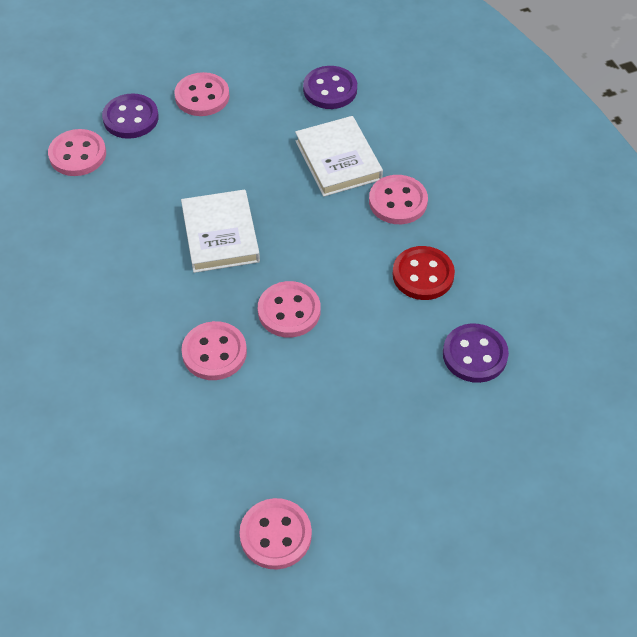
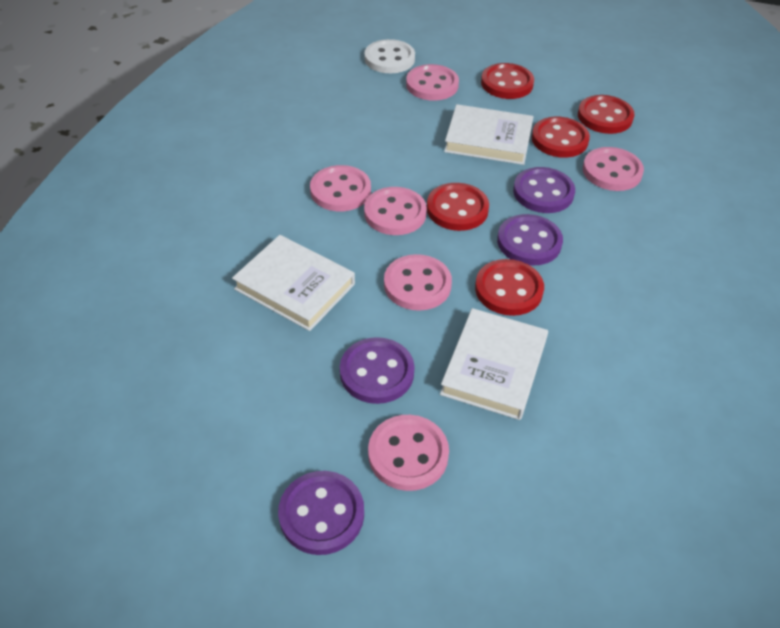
purple button: 3 -> 4
red button: 1 -> 5
white book: 2 -> 3
white button: 0 -> 1

